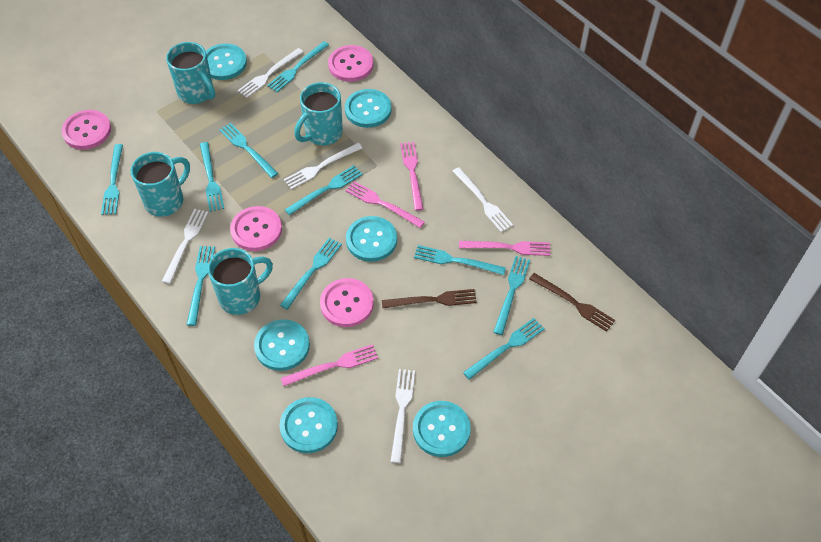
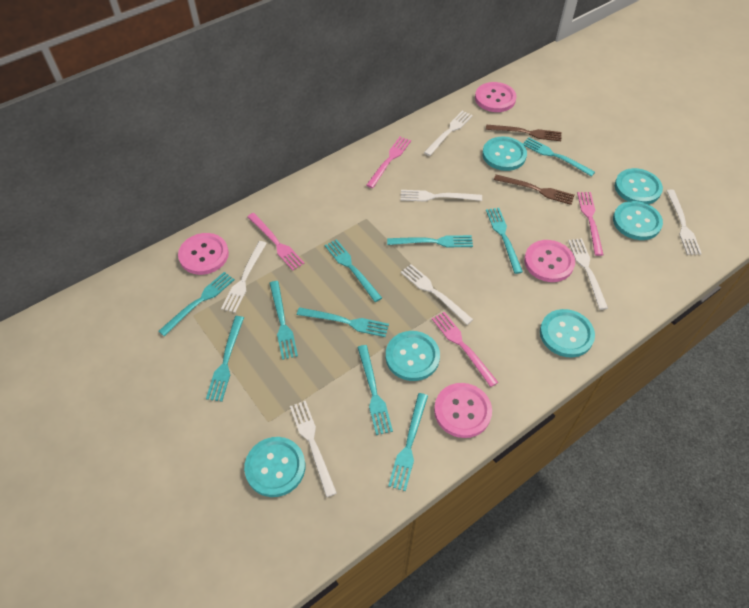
turquoise mug: 4 -> 0
white fork: 5 -> 7

